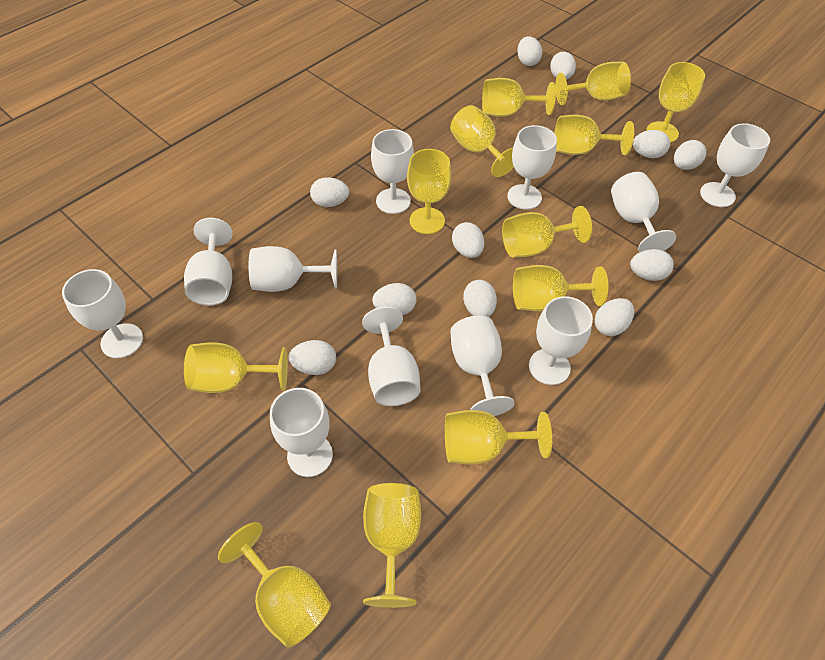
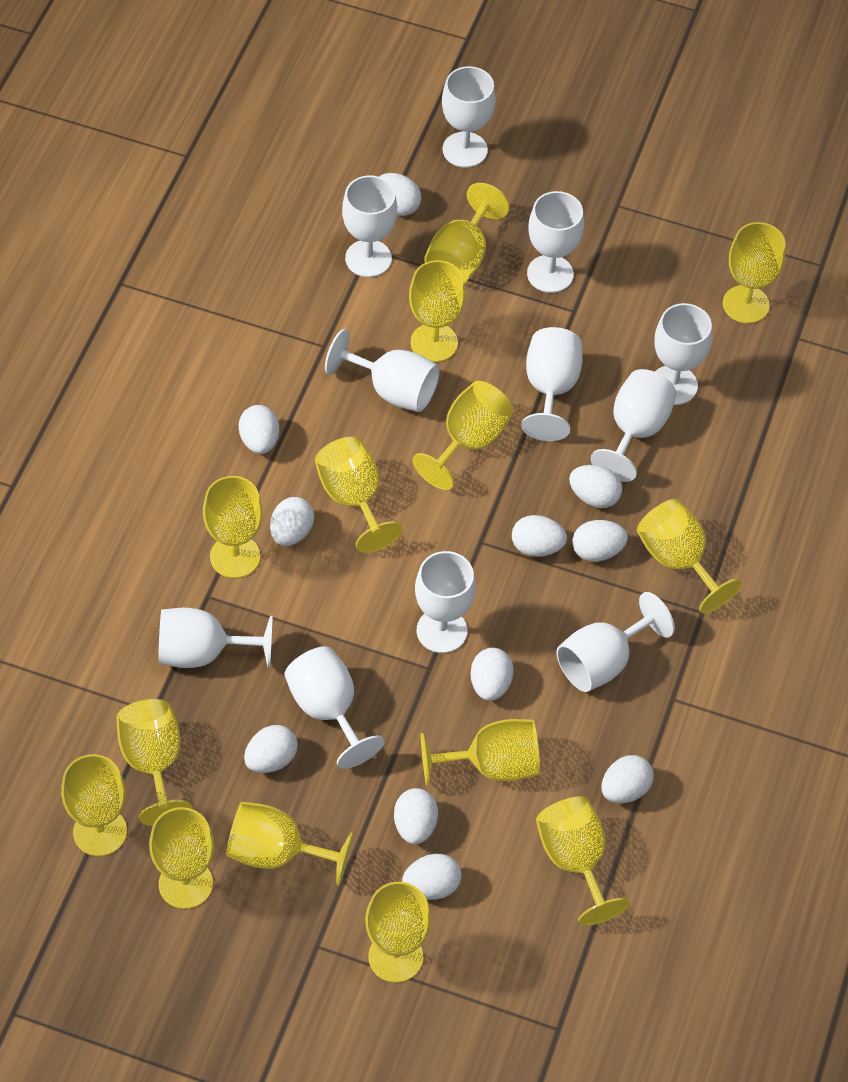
yellow goblet: 12 -> 14

